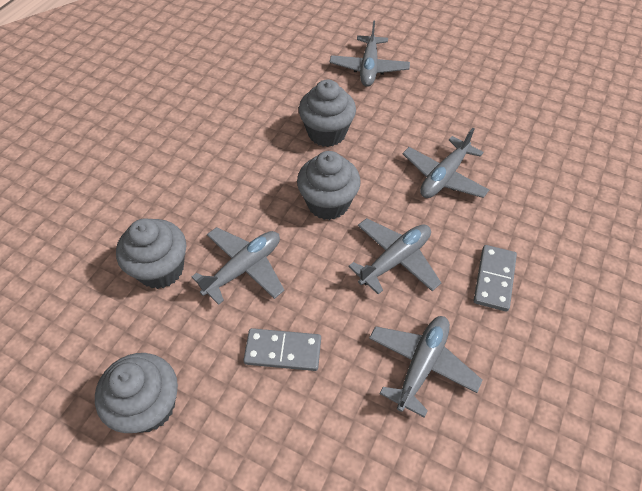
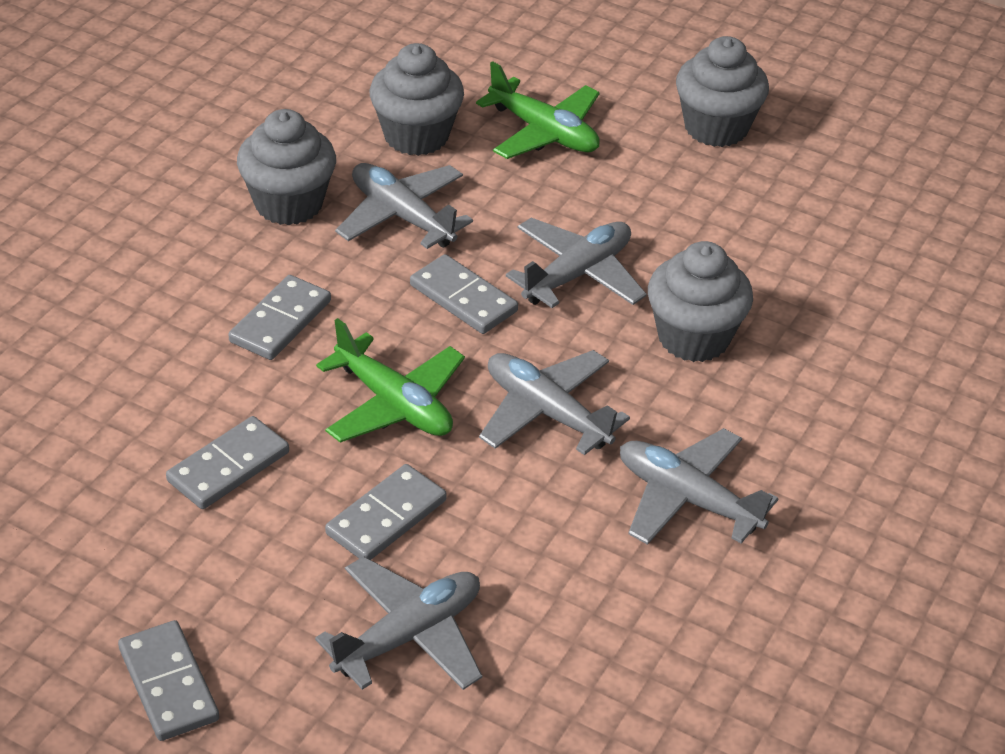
green plane: 0 -> 2
grey domino: 2 -> 5

